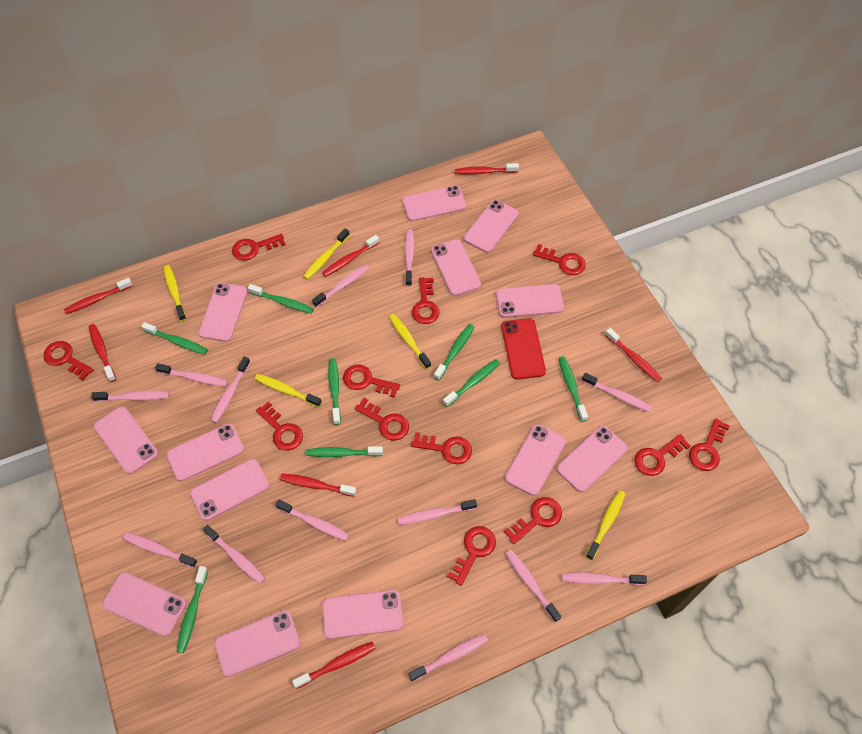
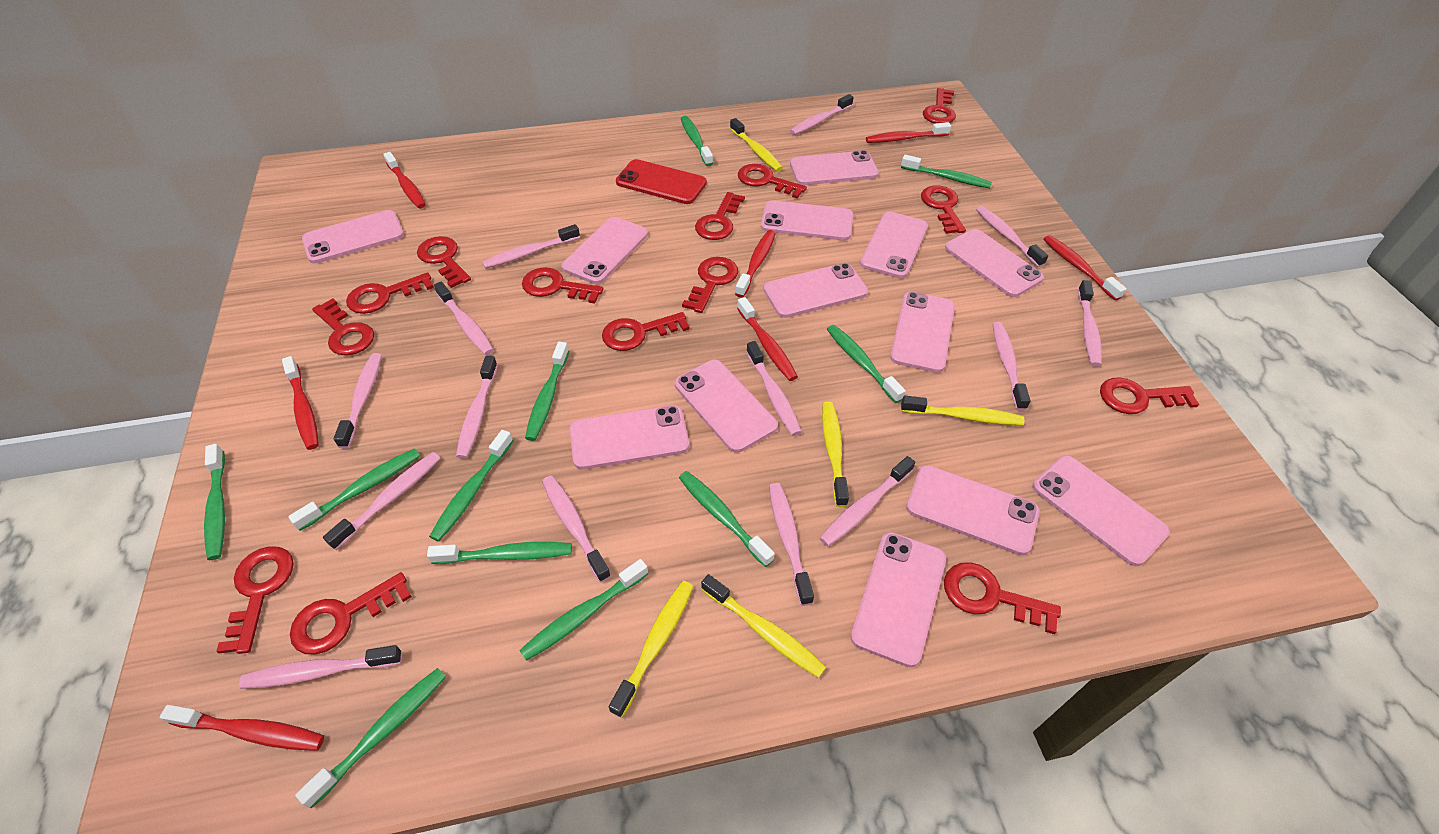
green toothbrush: 8 -> 11
pink toothbrush: 13 -> 14
red key: 12 -> 14

